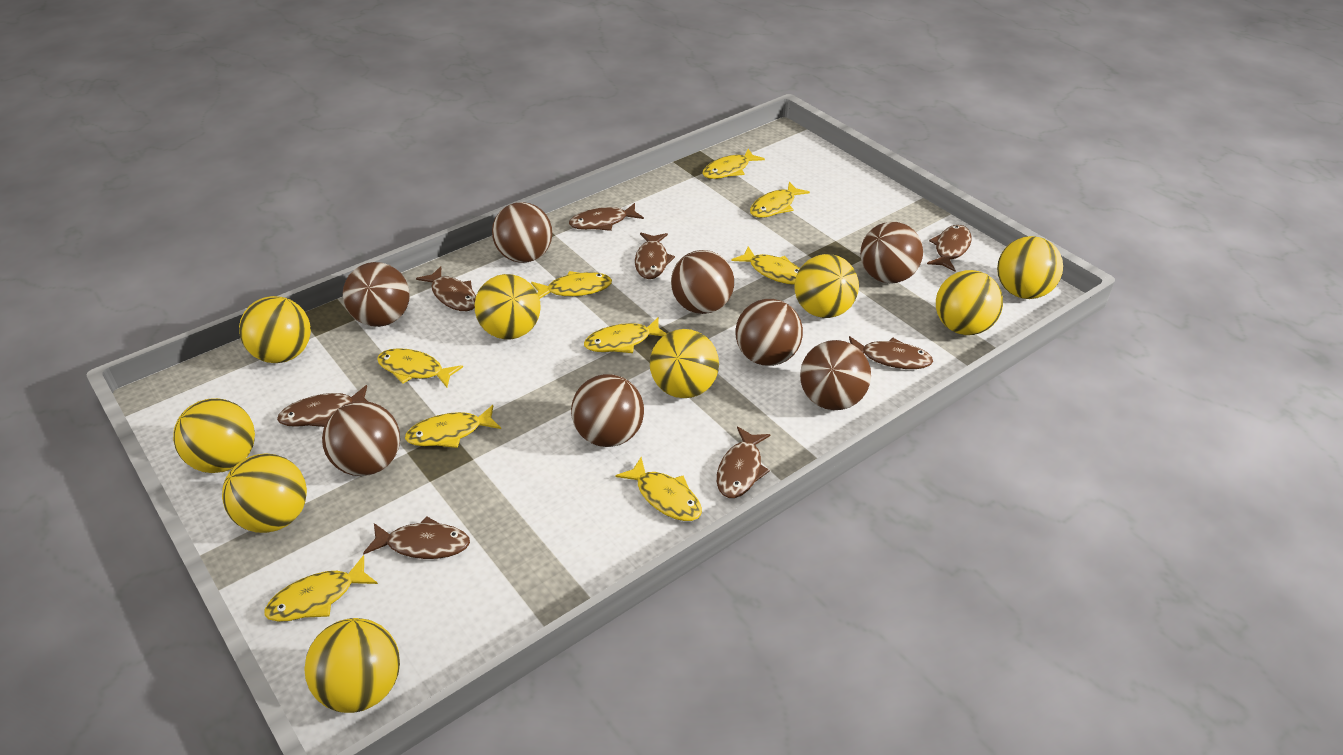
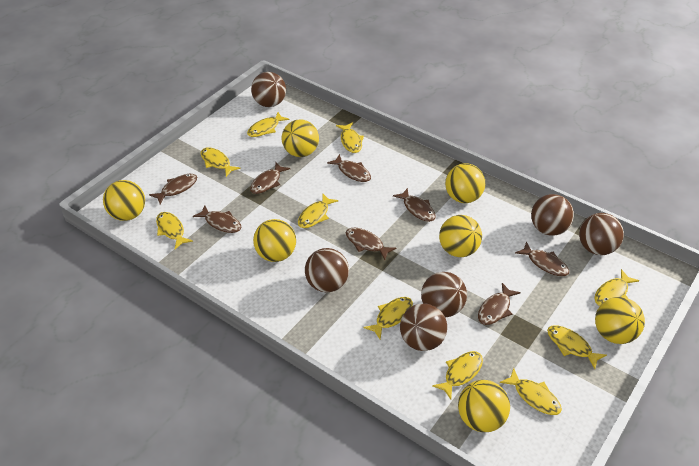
brown ball: 8 -> 6
yellow ball: 9 -> 7
yellow fish: 9 -> 10

